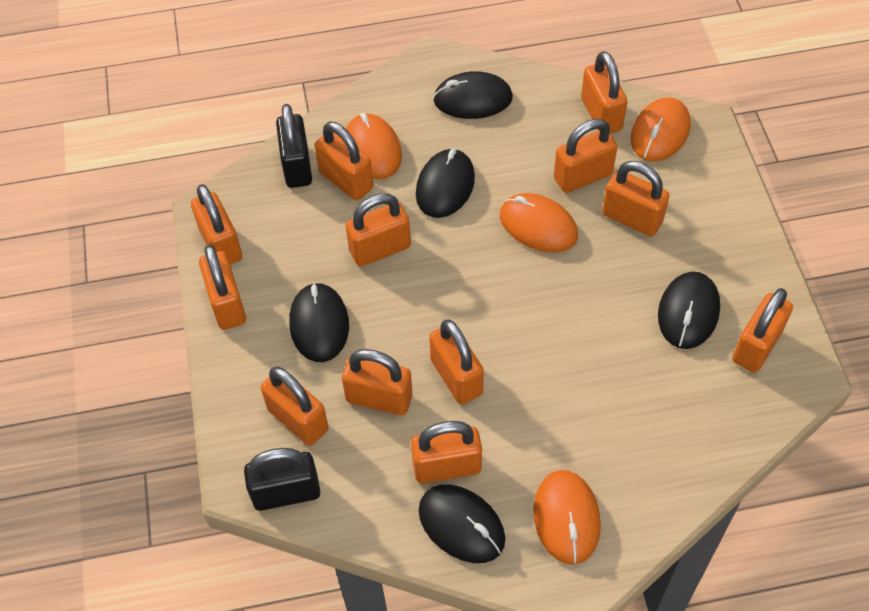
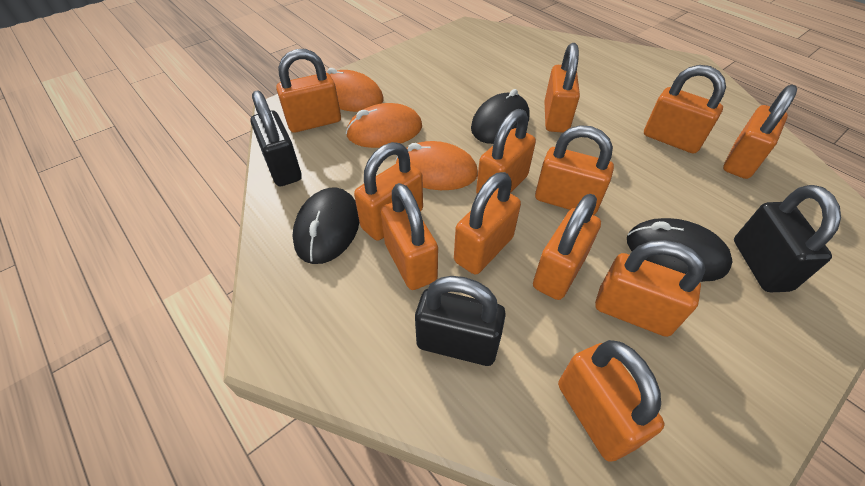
black mouse: 5 -> 3
black padlock: 2 -> 3
orange mouse: 4 -> 3

